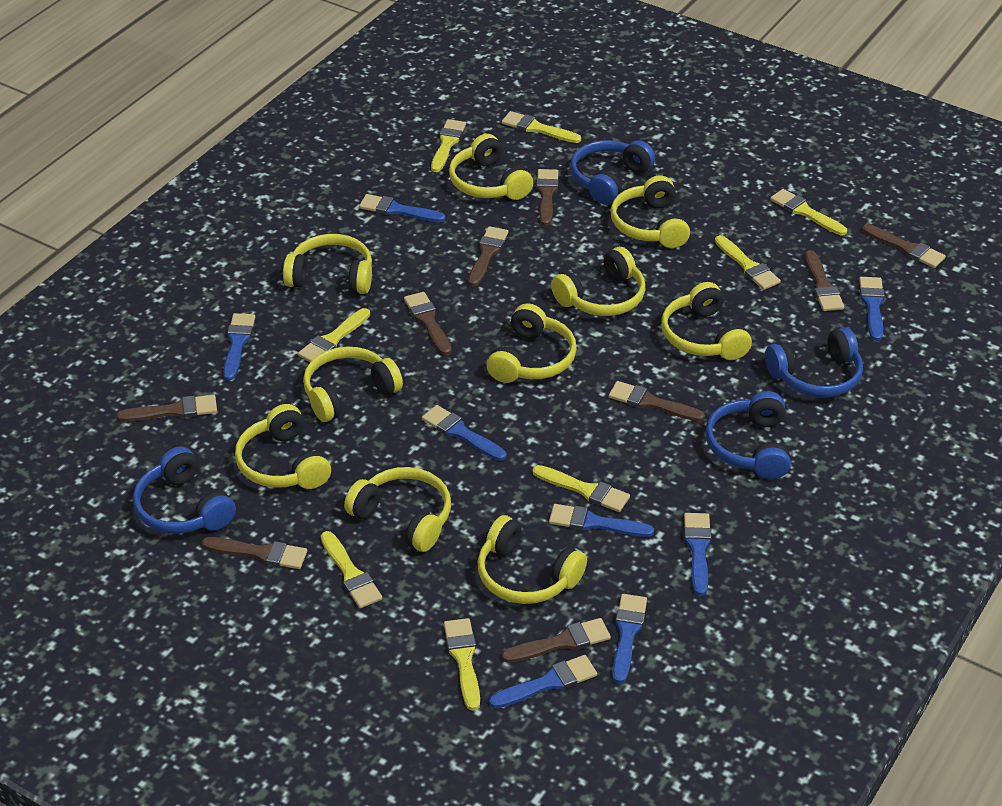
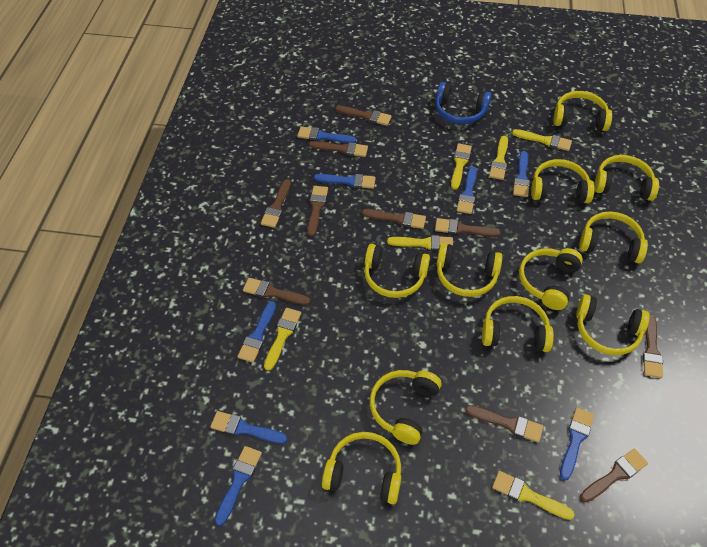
blue headphones: 4 -> 1
brown brush: 9 -> 10
yellow brush: 8 -> 6
yellow headphones: 10 -> 11

